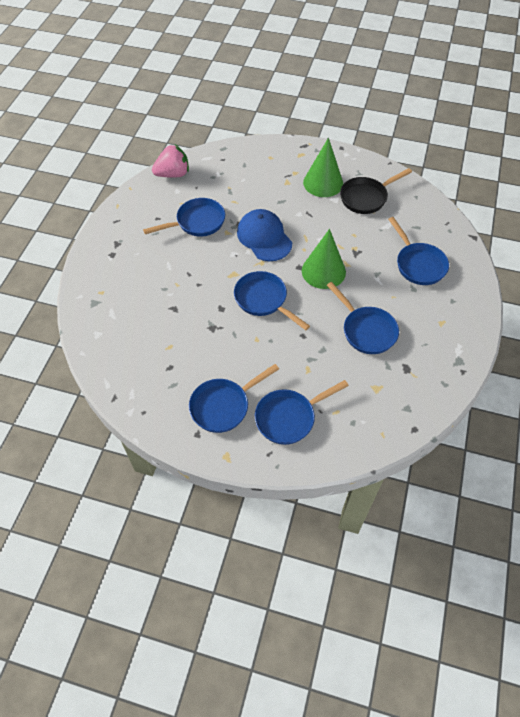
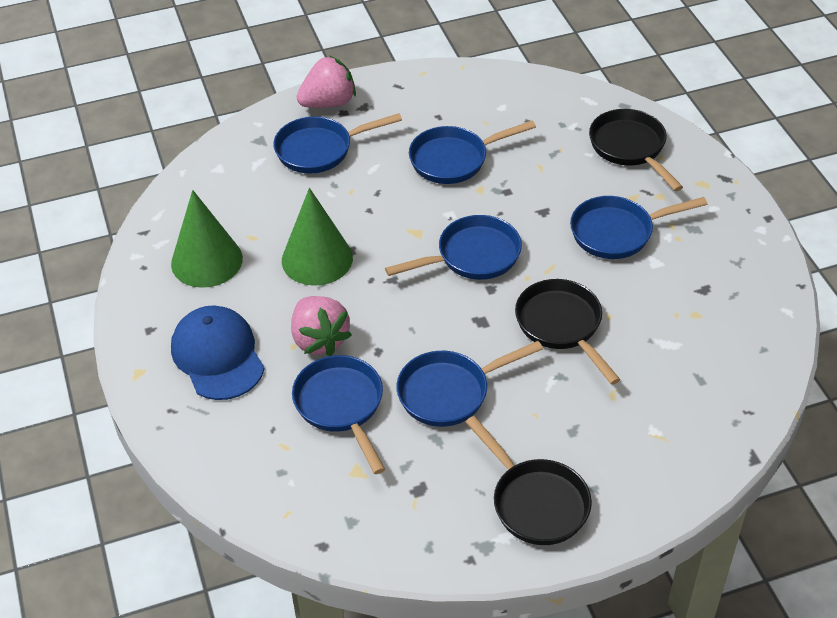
black pan: 1 -> 3
pink strawberry: 1 -> 2

